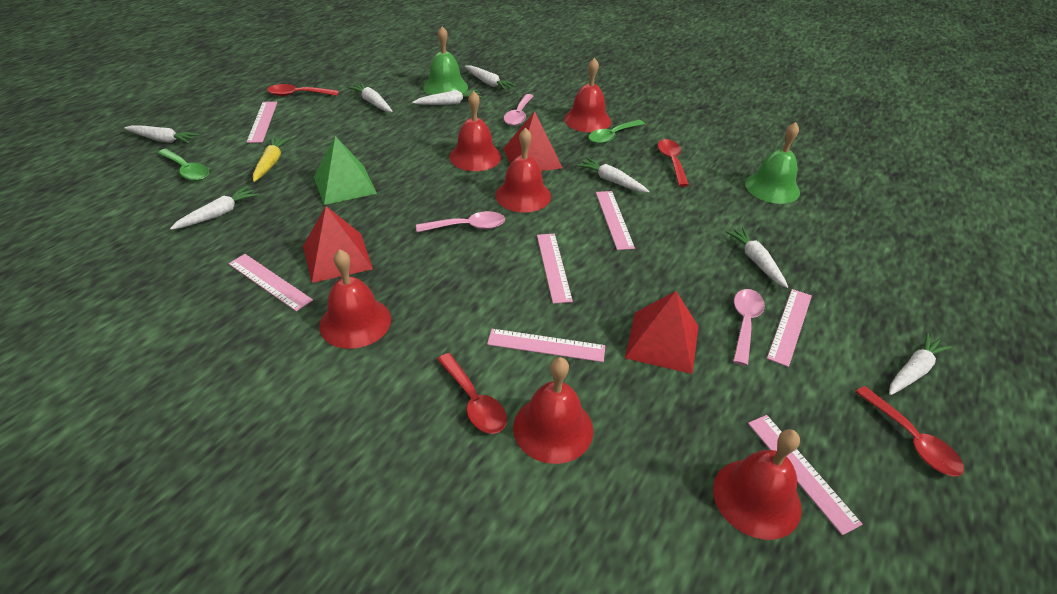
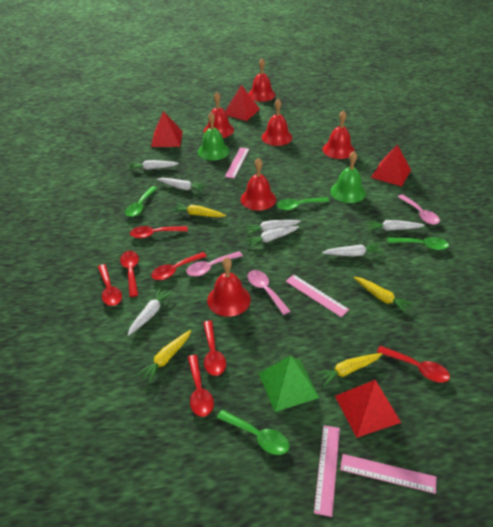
green spoon: 2 -> 4
pink ruler: 7 -> 4
red pyramid: 3 -> 4
red spoon: 4 -> 7
white carrot: 8 -> 7
yellow carrot: 1 -> 4

